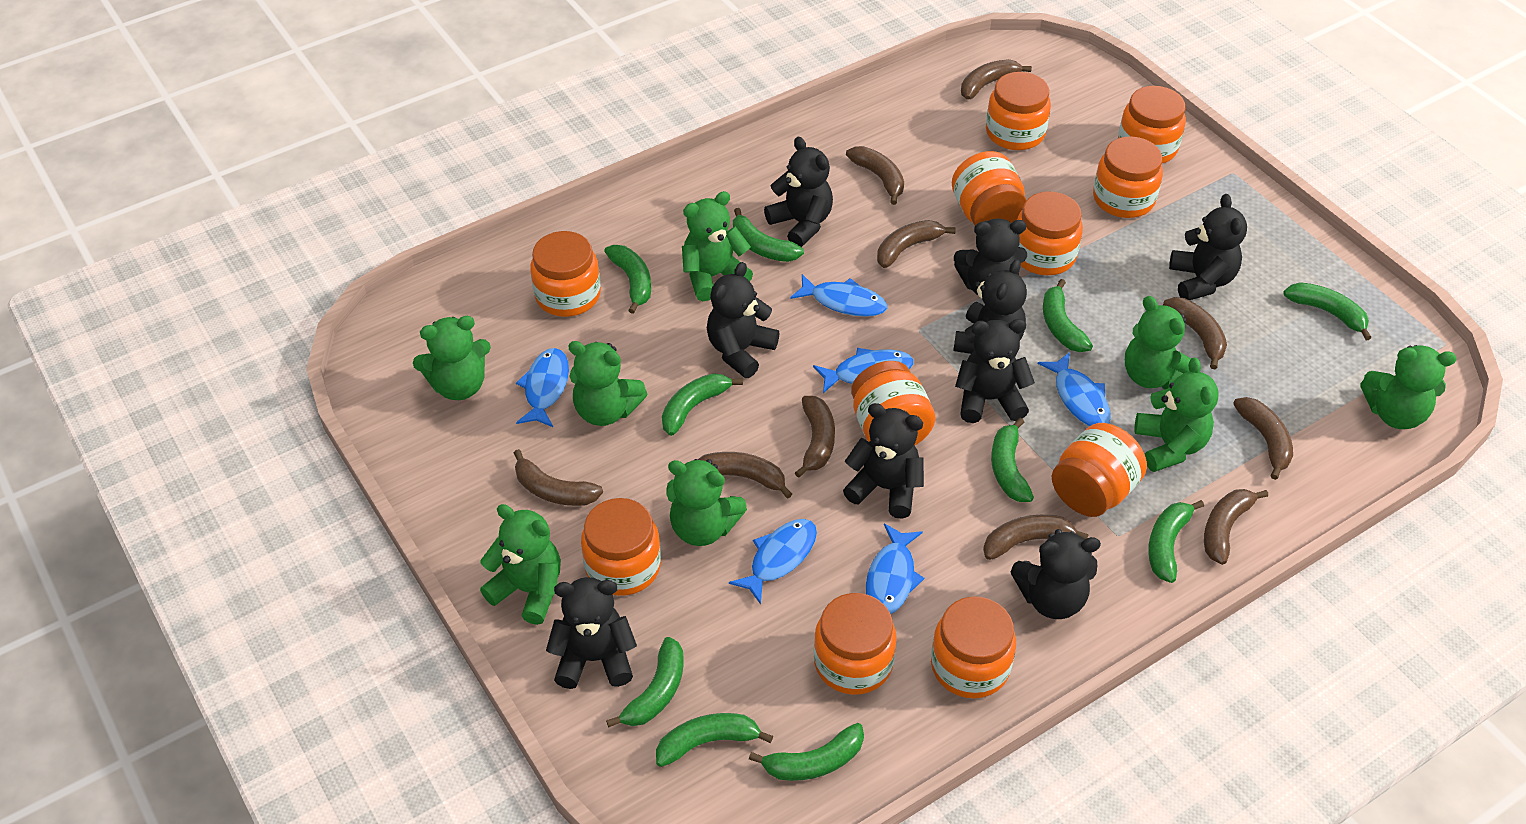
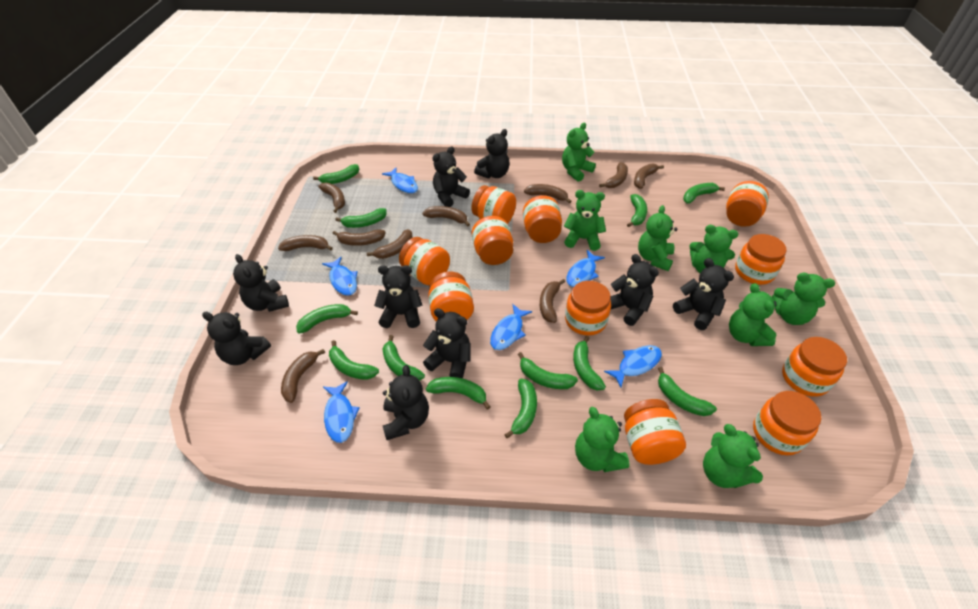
green banana: 10 -> 12

